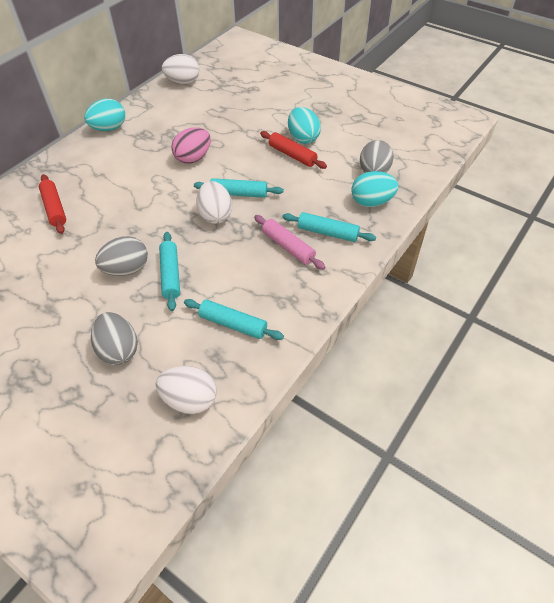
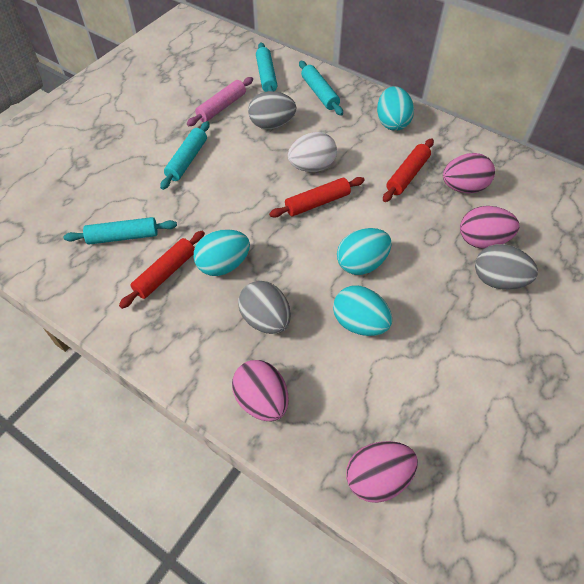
pink egg: 1 -> 4
red rolling pin: 2 -> 3
turquoise egg: 3 -> 4
white egg: 3 -> 1

